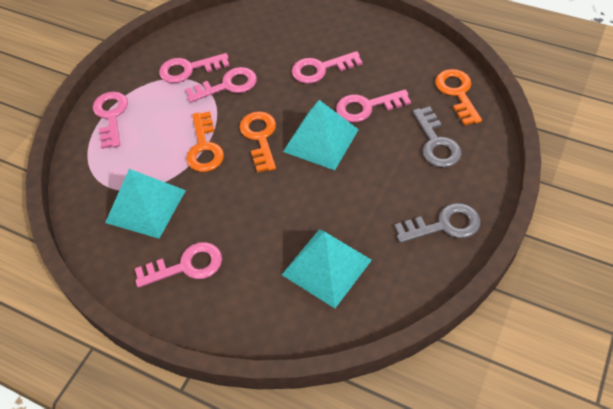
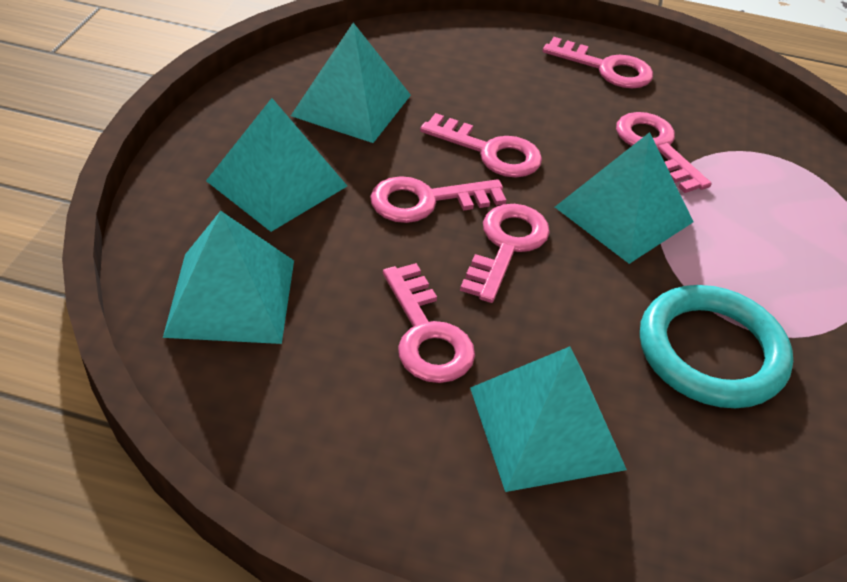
grey key: 2 -> 0
orange key: 3 -> 0
turquoise pyramid: 3 -> 5
turquoise ring: 0 -> 1

